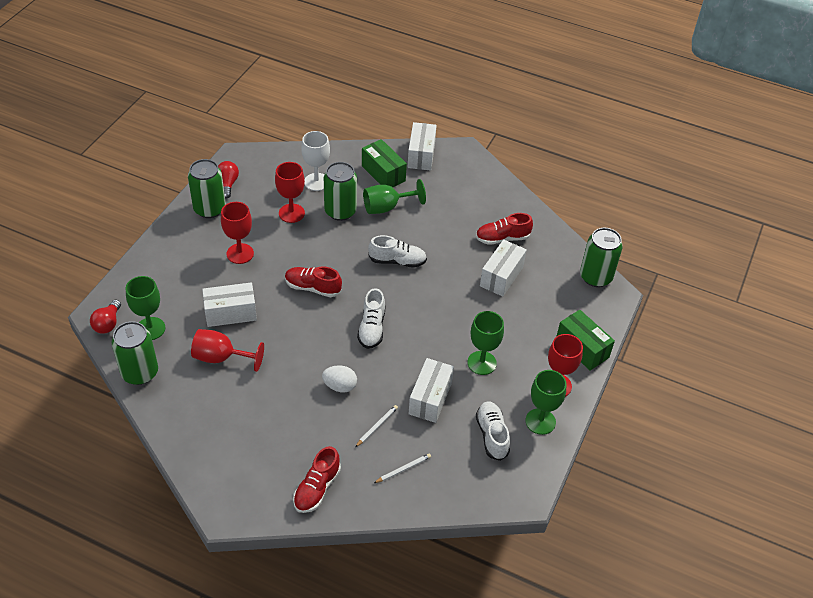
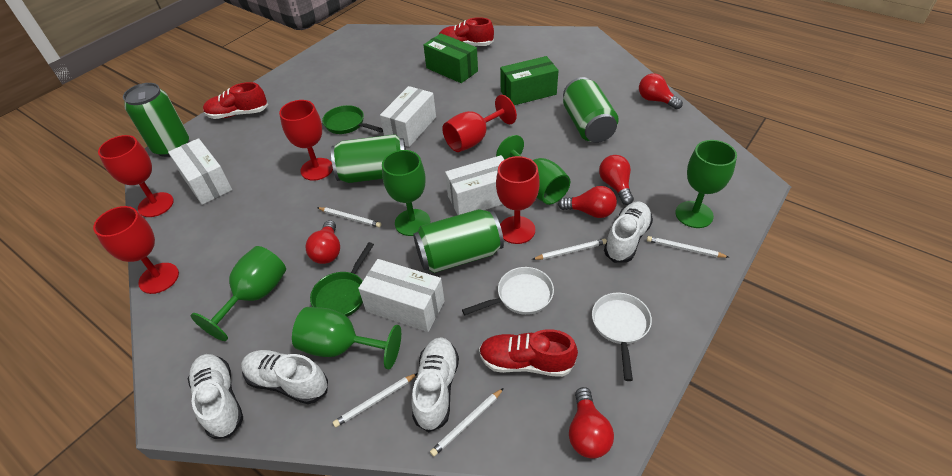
green goblet: 4 -> 5
green pan: 0 -> 2
red goblet: 4 -> 5
red light bulb: 2 -> 5
white egg: 1 -> 0
white goblet: 1 -> 0
white pan: 0 -> 2
white pencil: 2 -> 5
white shoe: 3 -> 4

